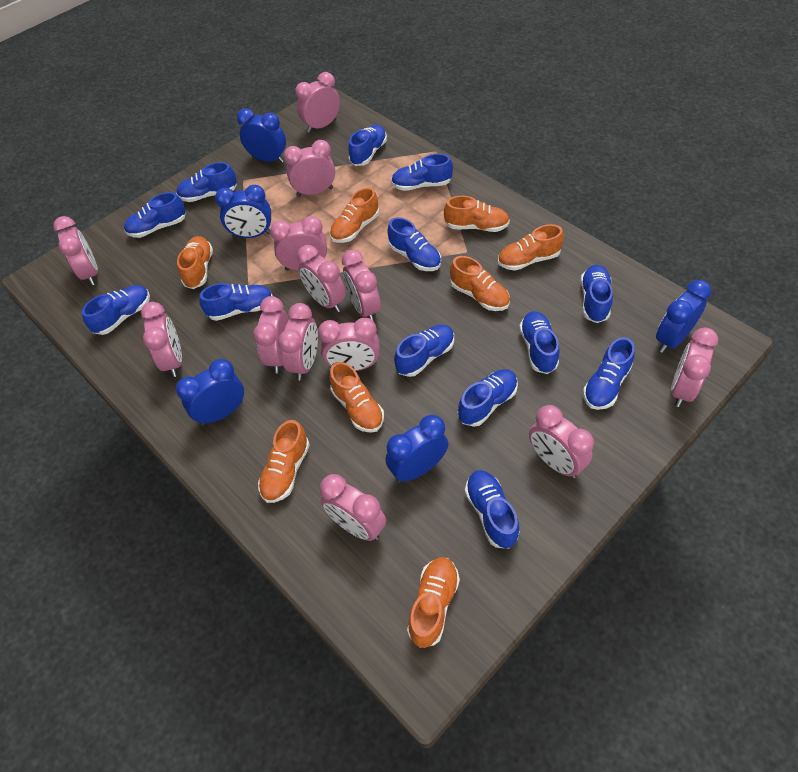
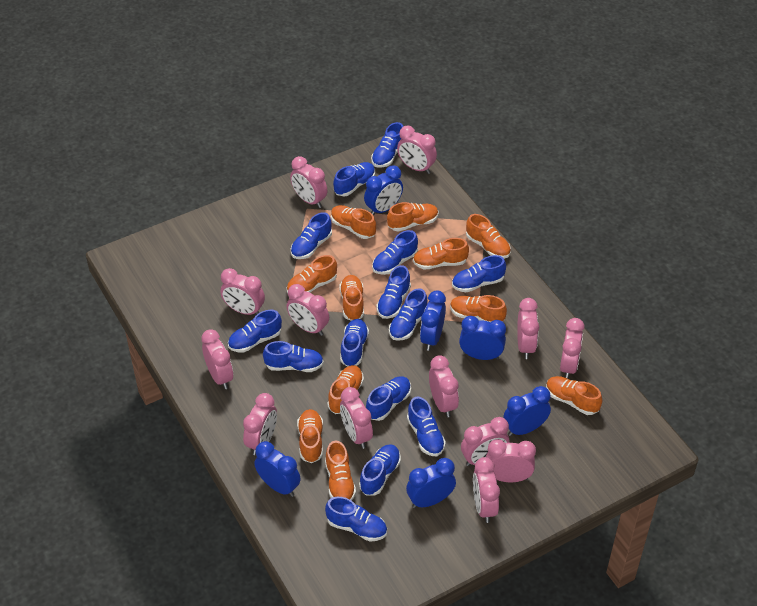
blue clock: 5 -> 6
blue shoe: 13 -> 14
orange shoe: 8 -> 11

